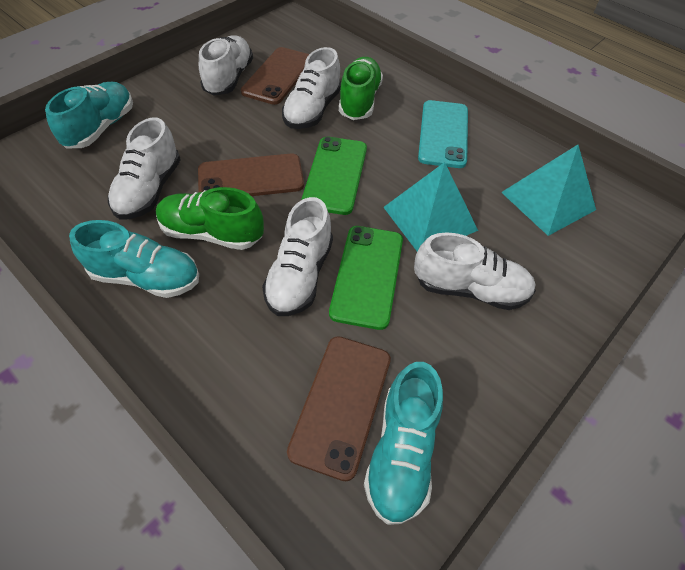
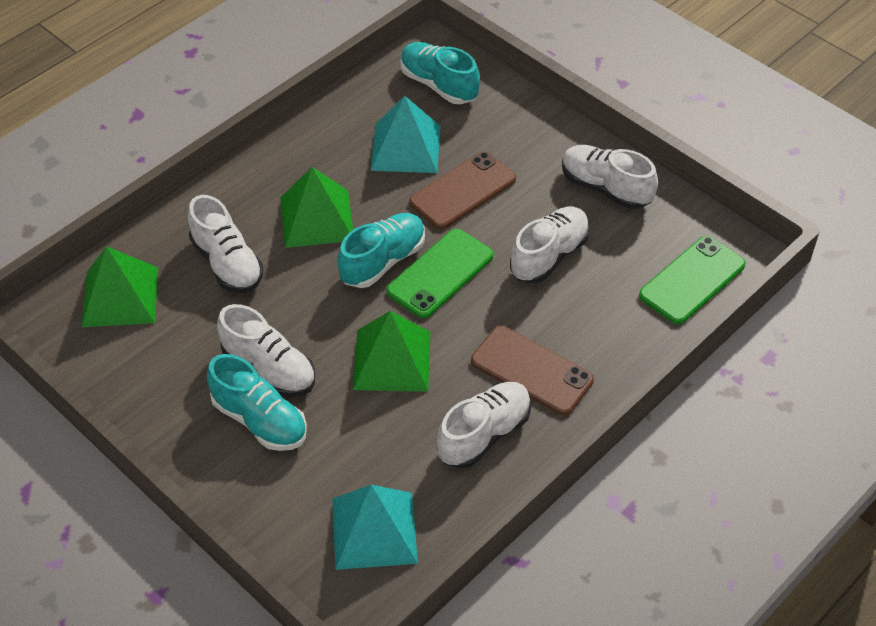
brown phone: 3 -> 2
green pyramid: 0 -> 3
green shoe: 2 -> 0
turquoise phone: 1 -> 0

